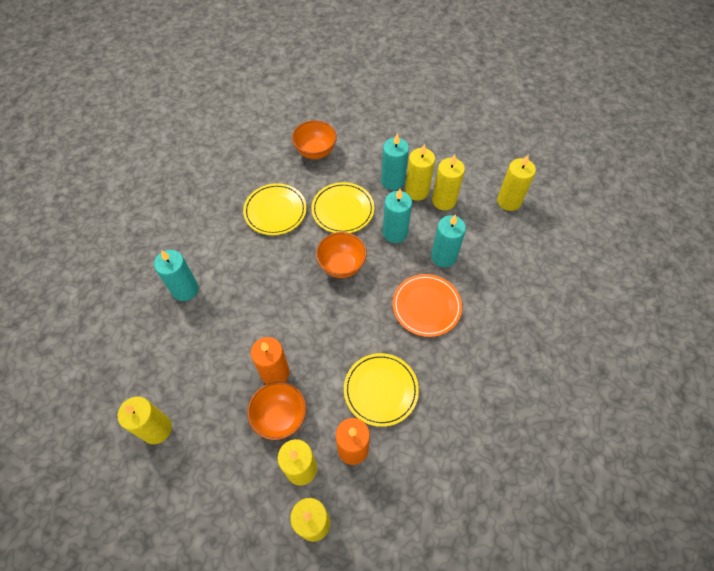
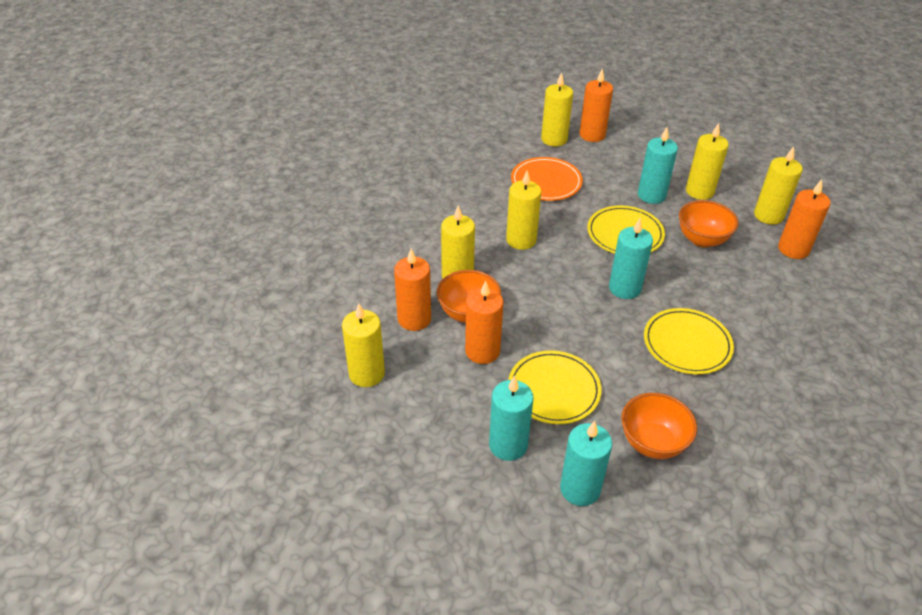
orange candle: 2 -> 4

